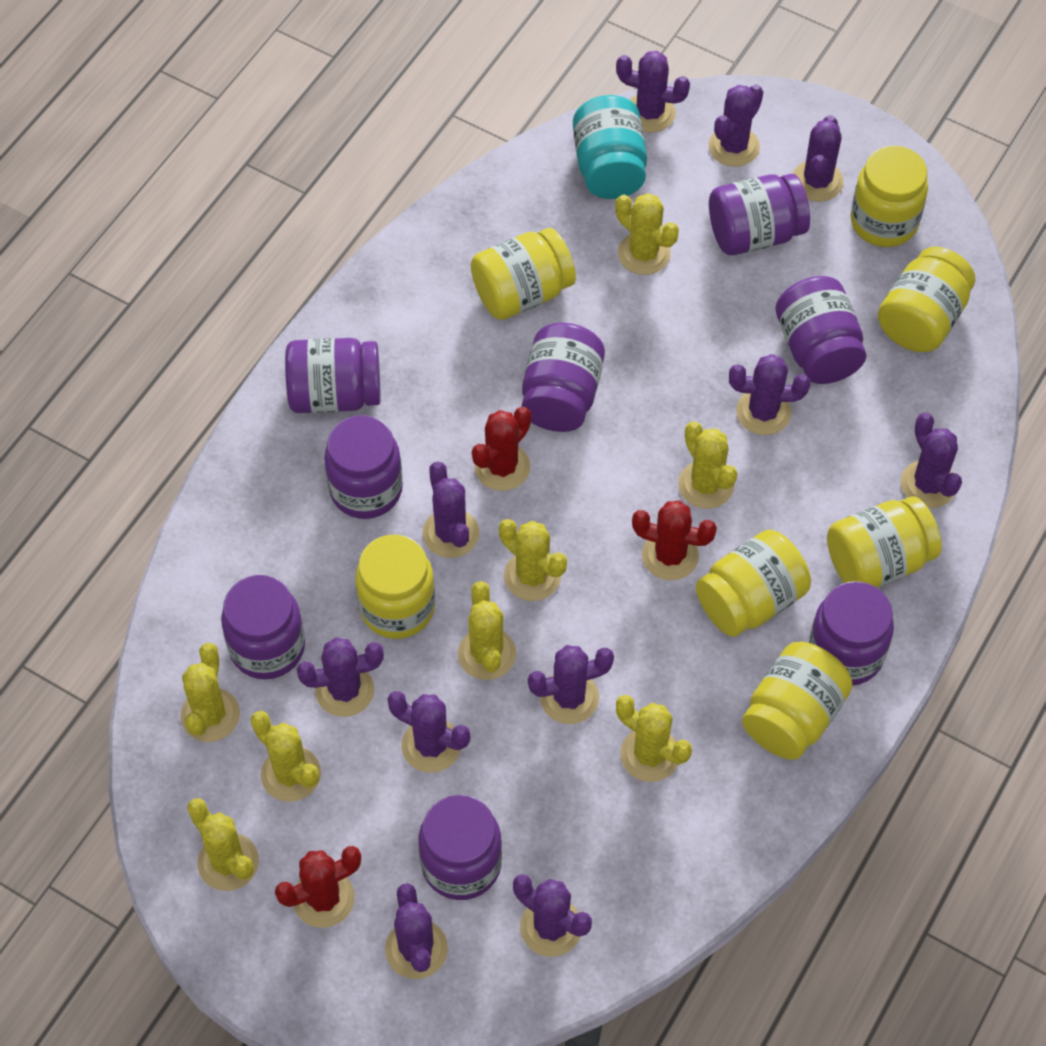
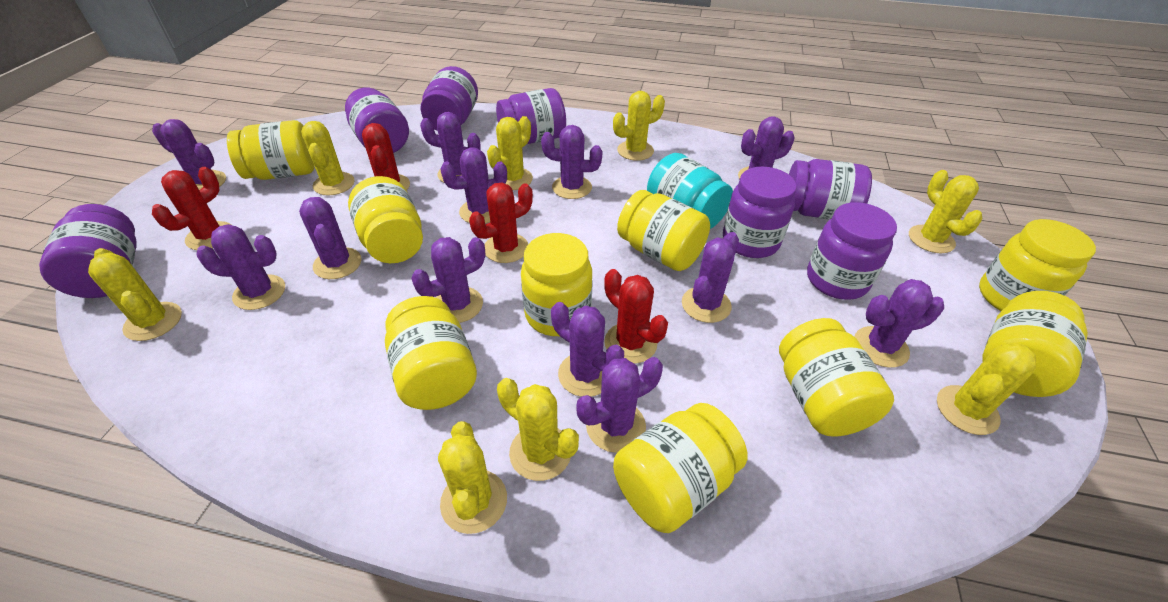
purple cactus: 11 -> 12
purple jar: 8 -> 7
red cactus: 3 -> 4
yellow jar: 7 -> 9

